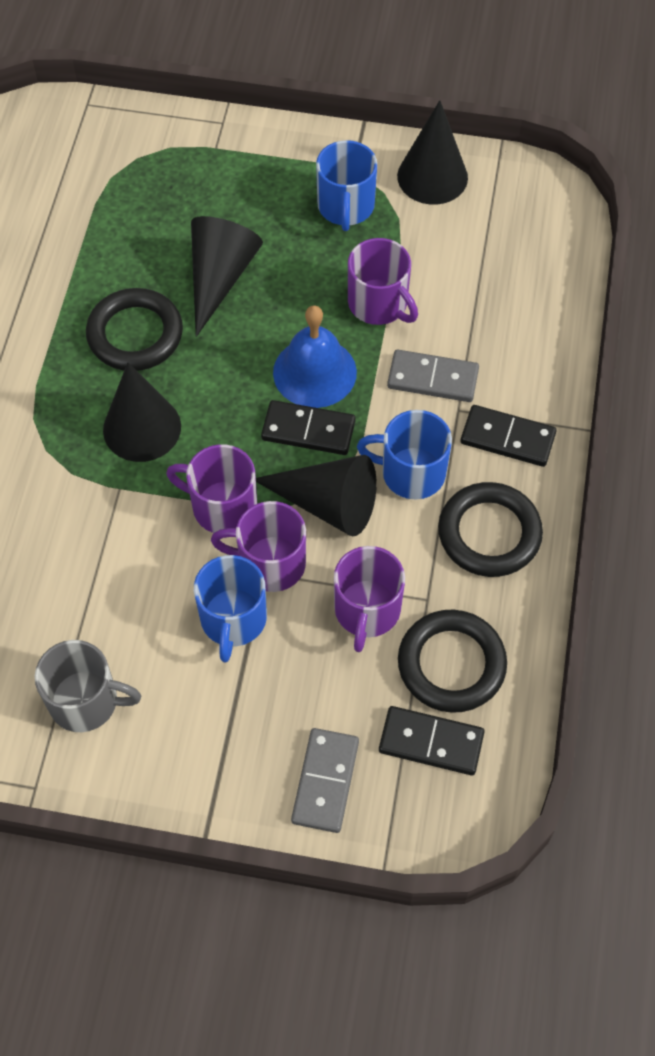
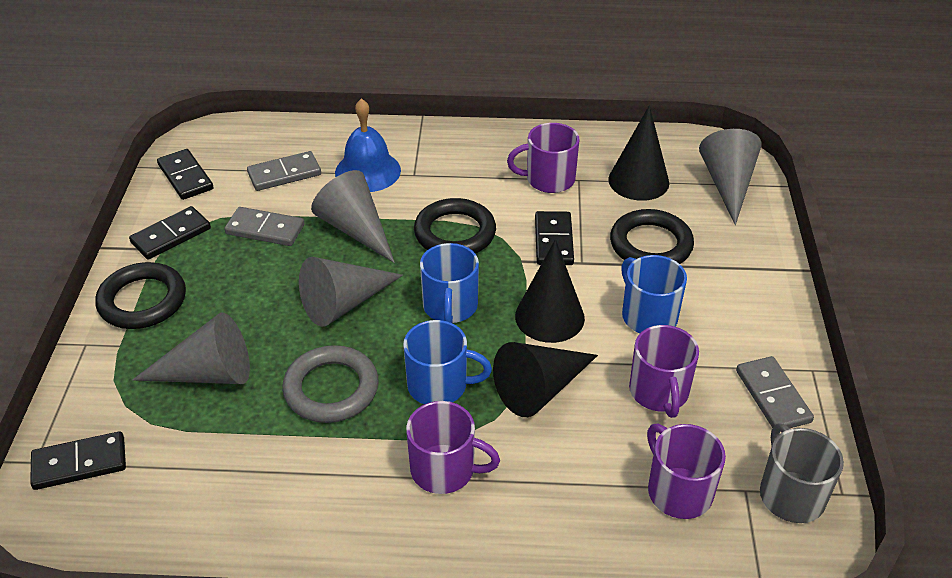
black cone: 4 -> 3
black domino: 3 -> 4
grey cone: 0 -> 4
grey domino: 2 -> 3
grey ring: 0 -> 1

